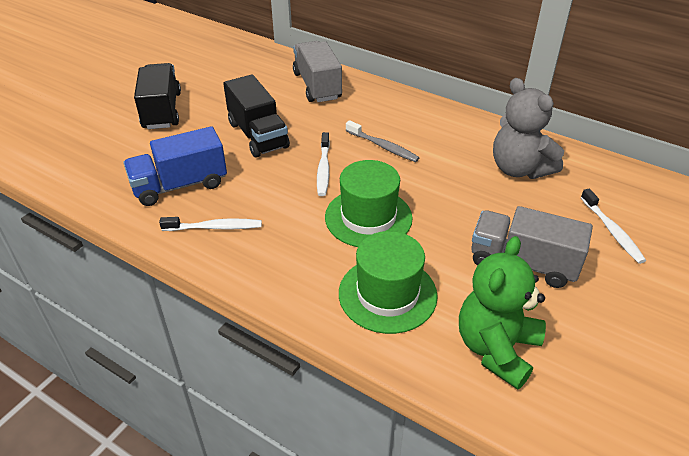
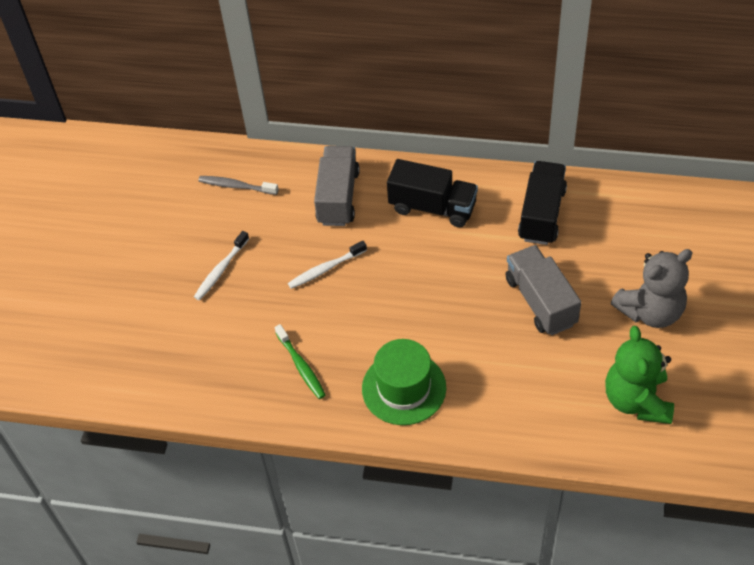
blue truck: 1 -> 0
green hat: 2 -> 1
green toothbrush: 0 -> 1
white toothbrush: 3 -> 2

